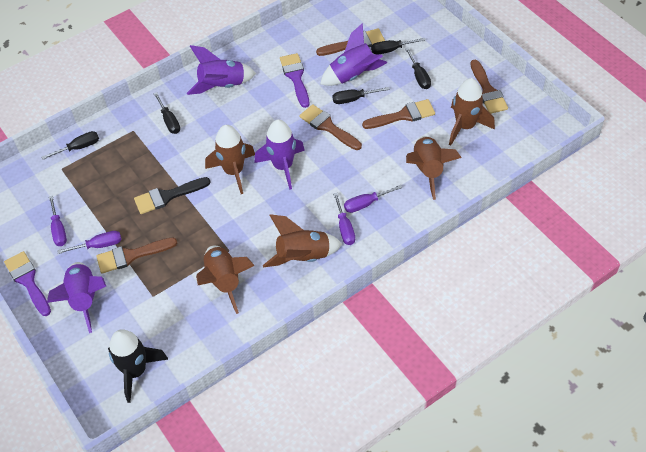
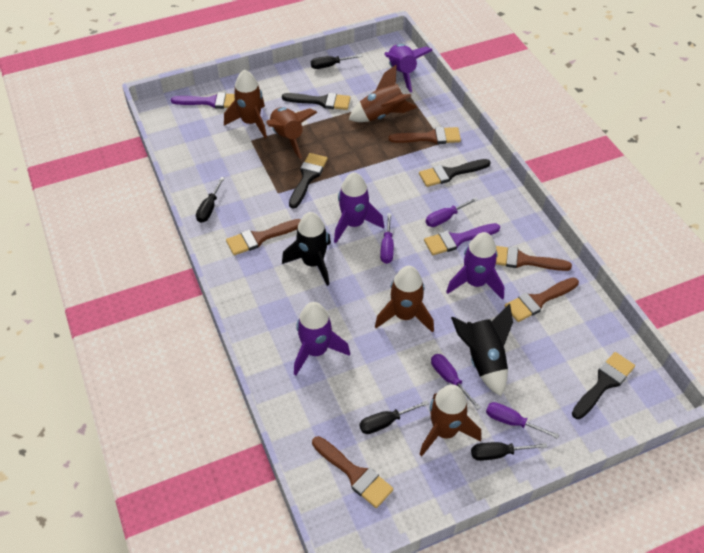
black brush: 1 -> 4
black rocket: 1 -> 2
black screwdriver: 5 -> 4

